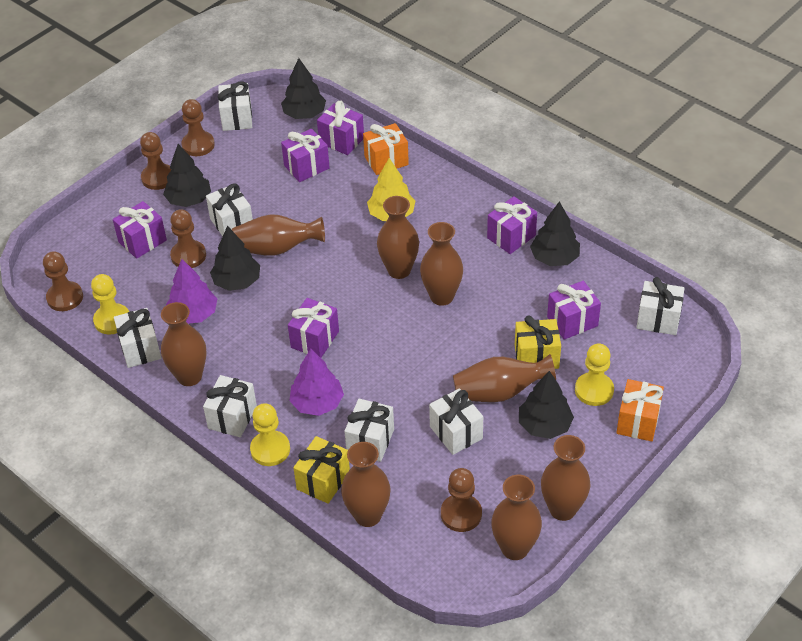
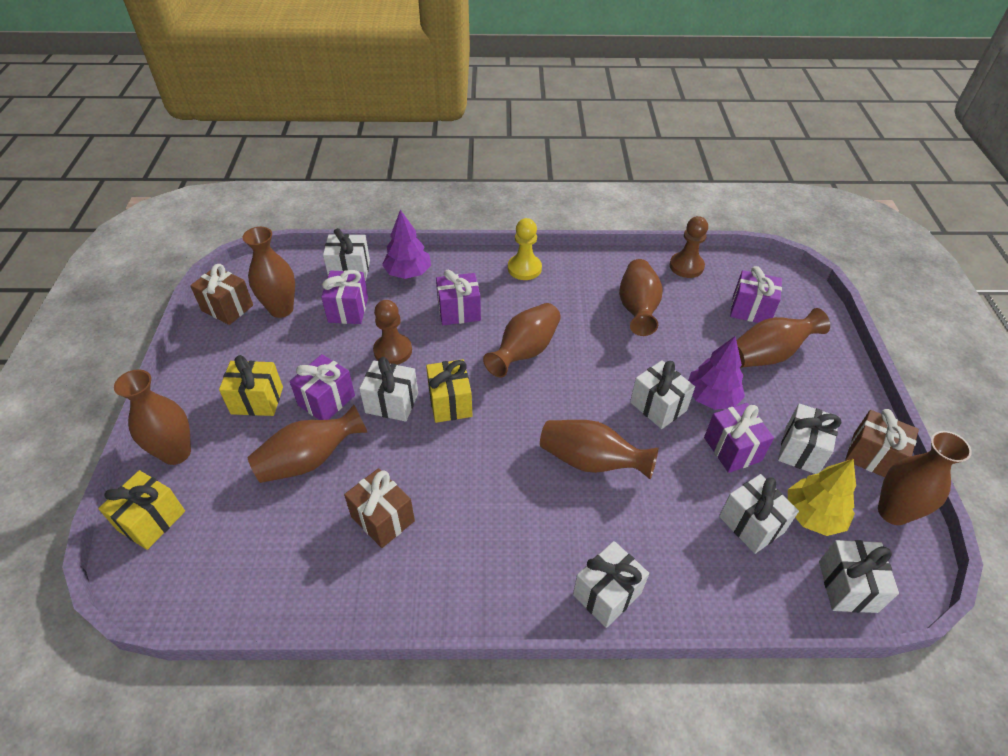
black tree: 5 -> 0
brown gift: 0 -> 3
brown pawn: 5 -> 2
orange gift: 2 -> 0
purple gift: 6 -> 5
yellow gift: 2 -> 3
yellow pawn: 3 -> 1

